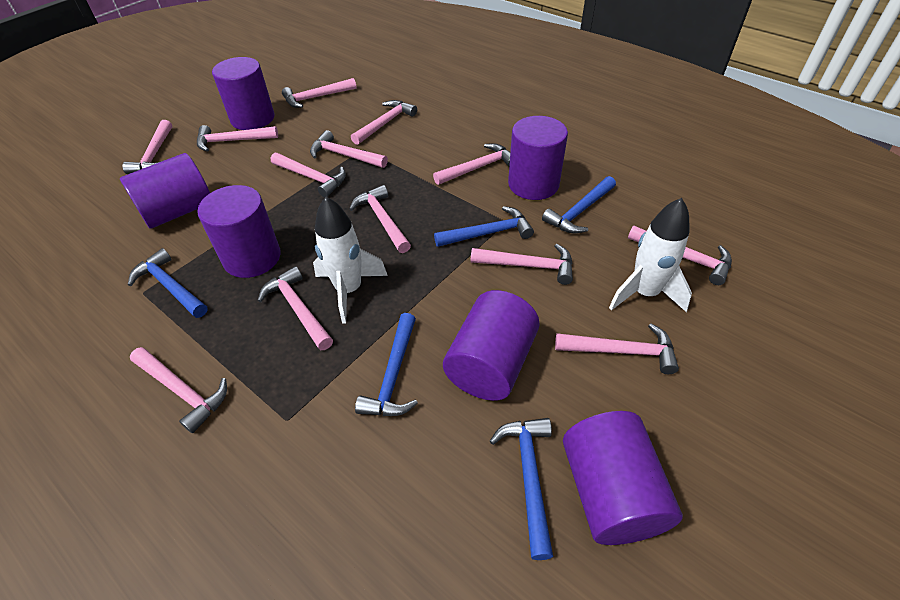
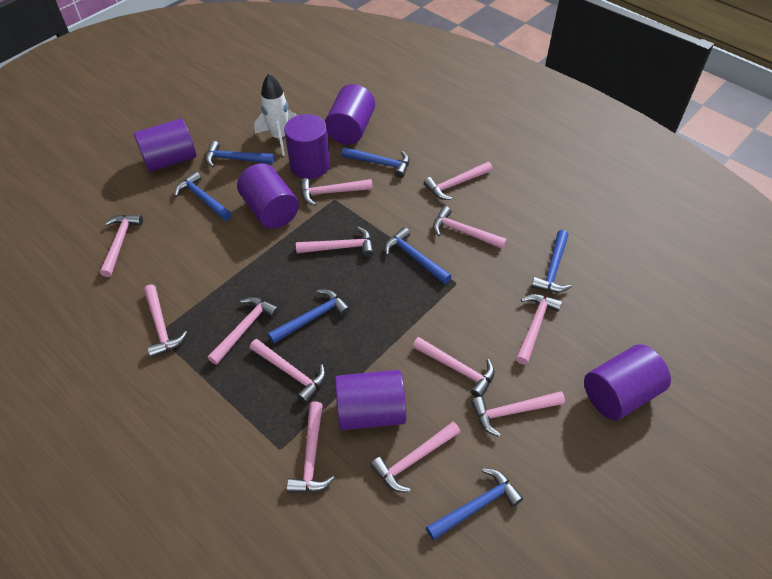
blue hammer: 5 -> 7
white rocket: 2 -> 1

